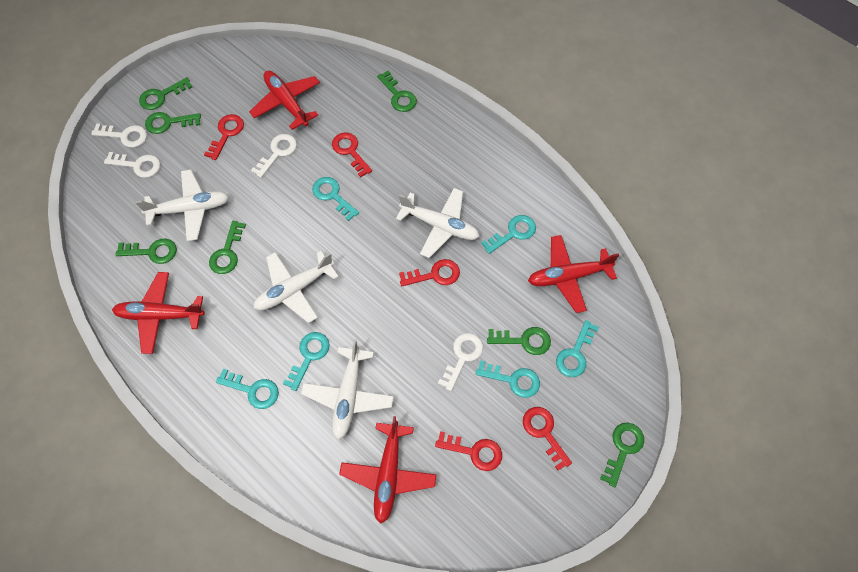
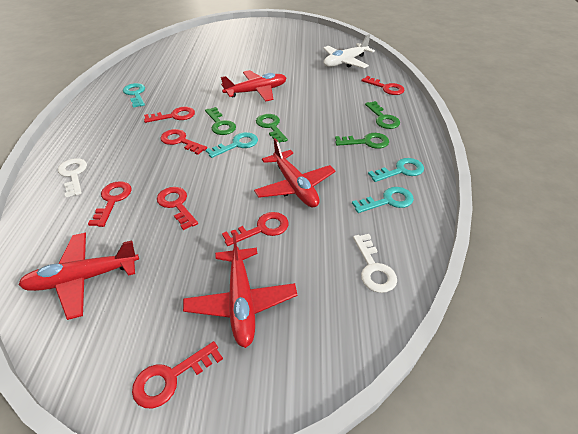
green key: 7 -> 4
red key: 5 -> 7
turquoise key: 6 -> 4
white key: 4 -> 2
white plane: 4 -> 1

